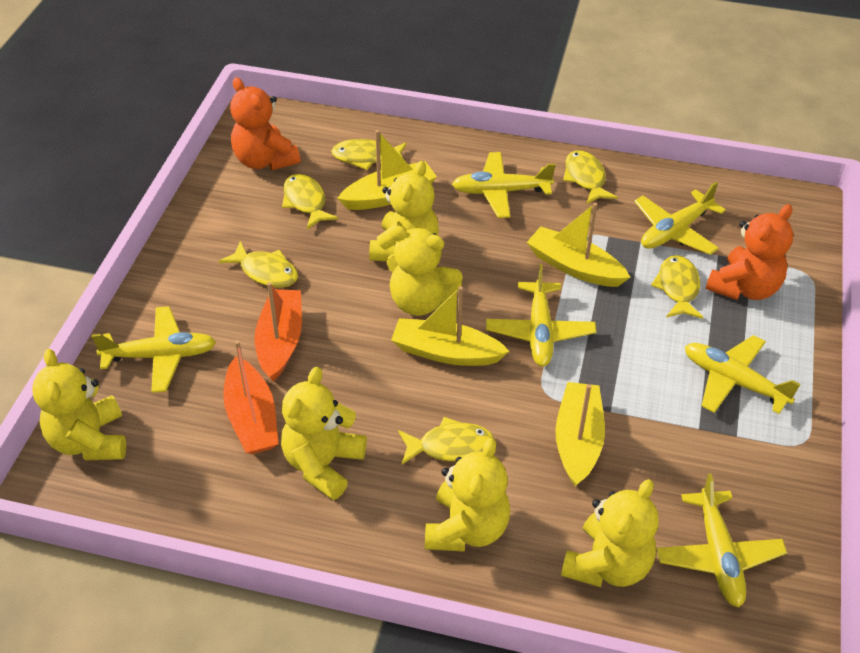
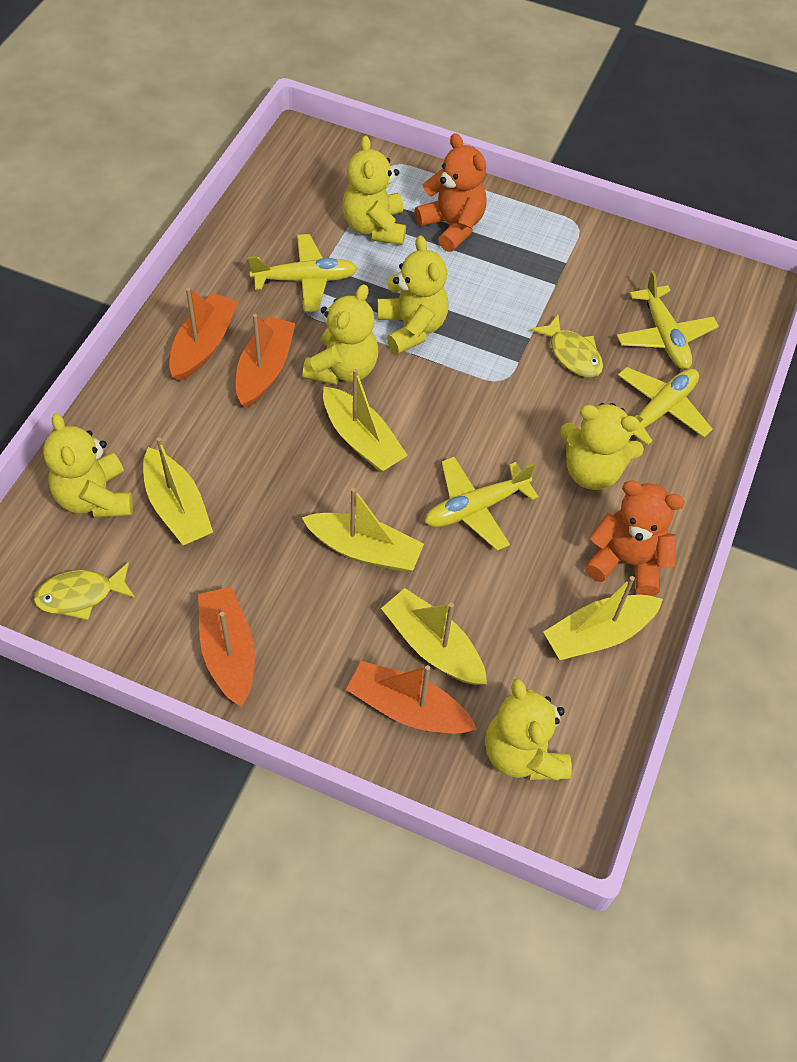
orange boat: 2 -> 4
yellow boat: 4 -> 5
yellow fish: 6 -> 2
yellow plane: 6 -> 4

